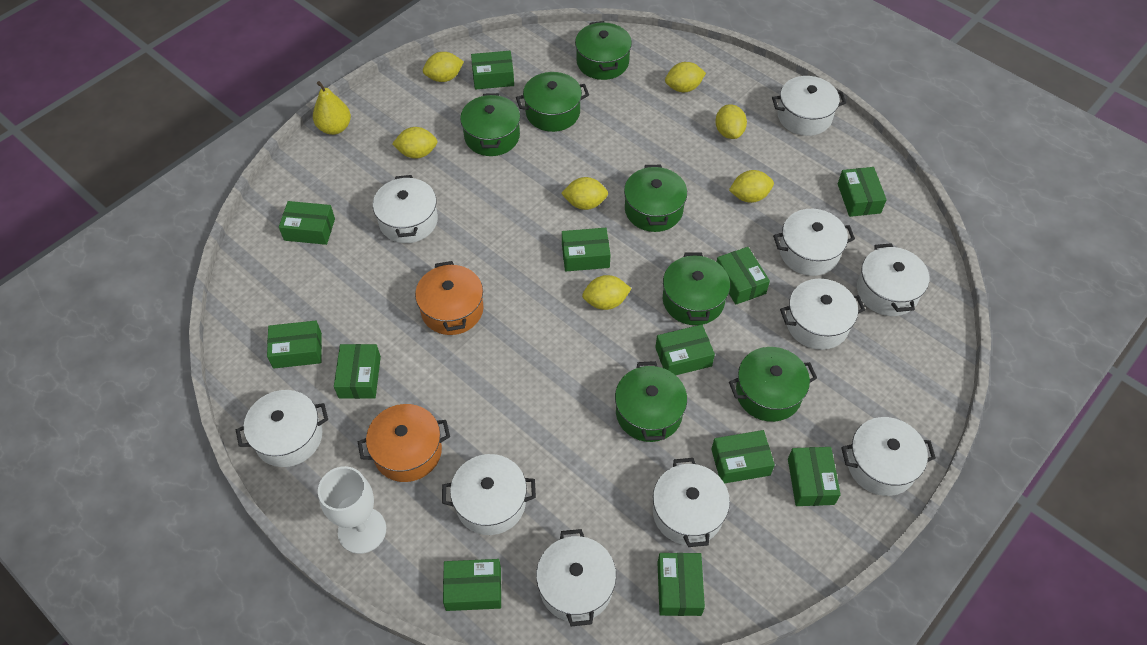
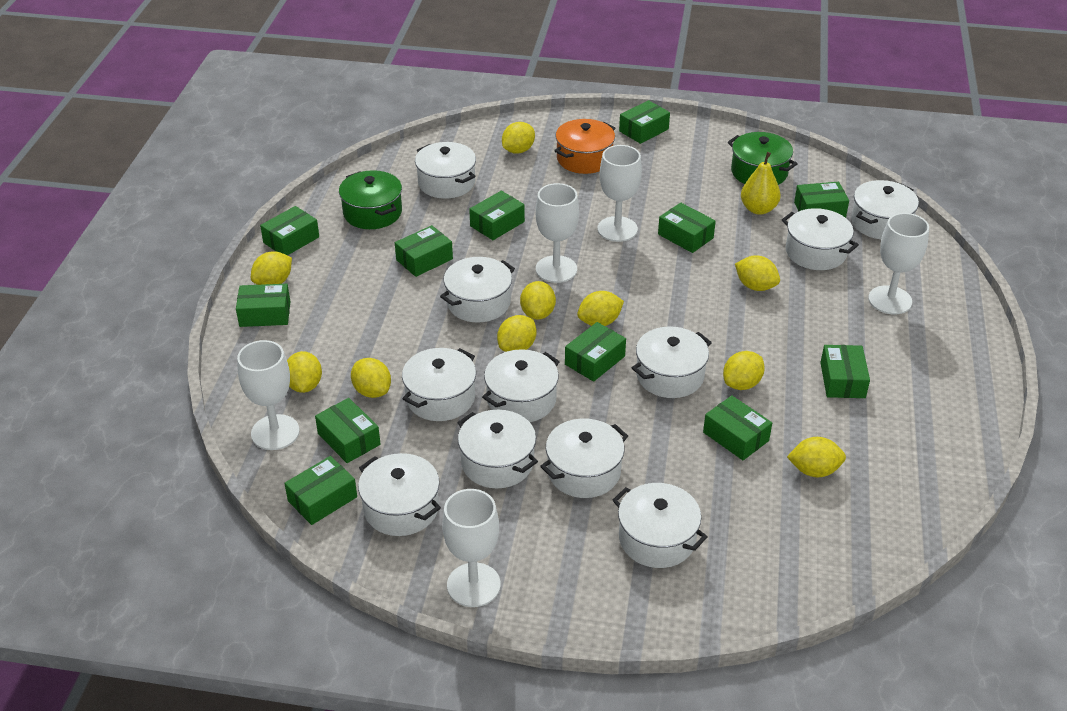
green pot: 7 -> 2
orange pot: 2 -> 1
white goblet: 1 -> 5
white pot: 10 -> 11
yellow lemon: 7 -> 10

